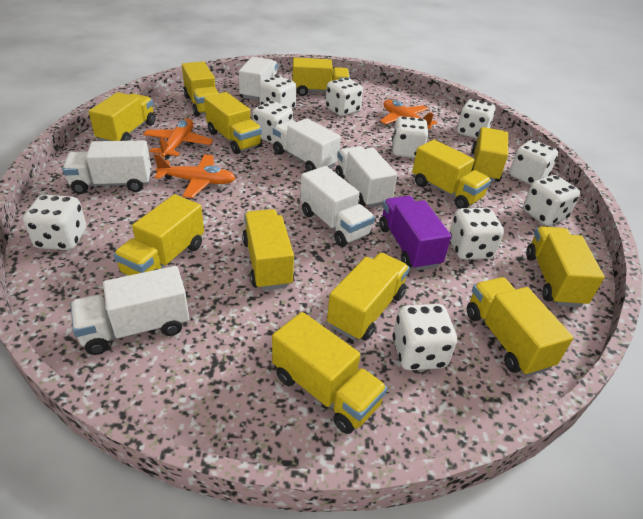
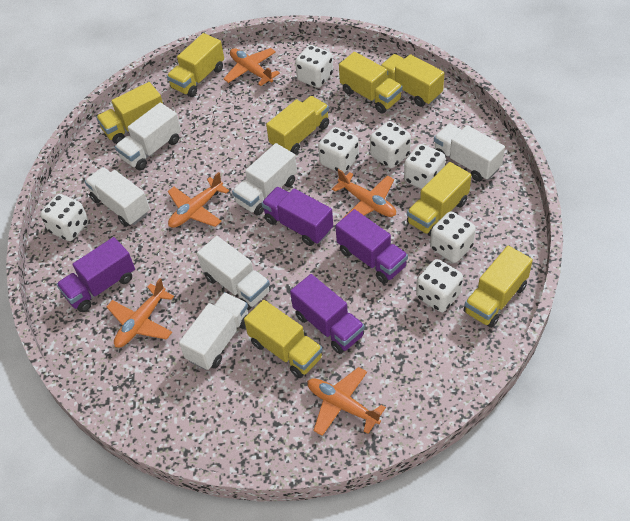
orange plane: 3 -> 5
purple truck: 1 -> 4
white dice: 10 -> 7
yellow truck: 12 -> 8

